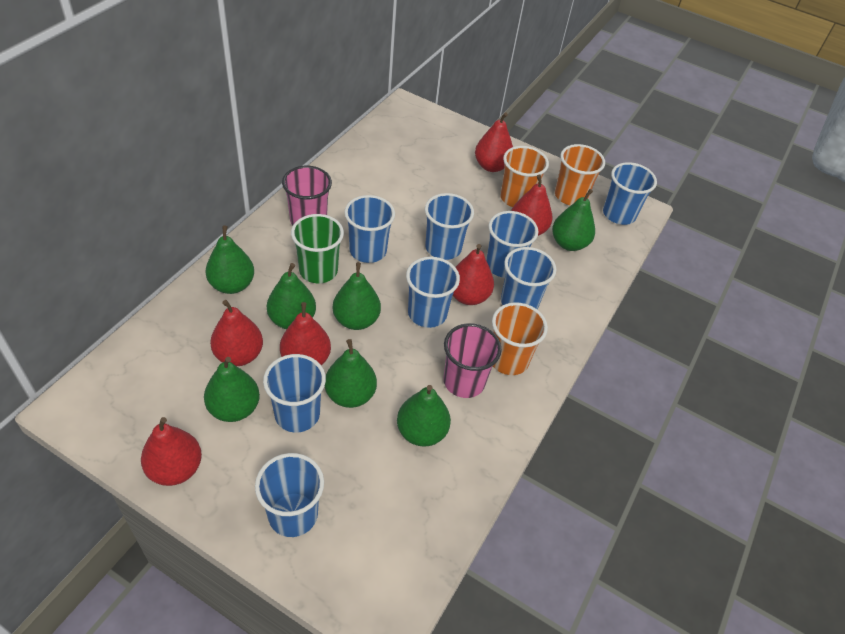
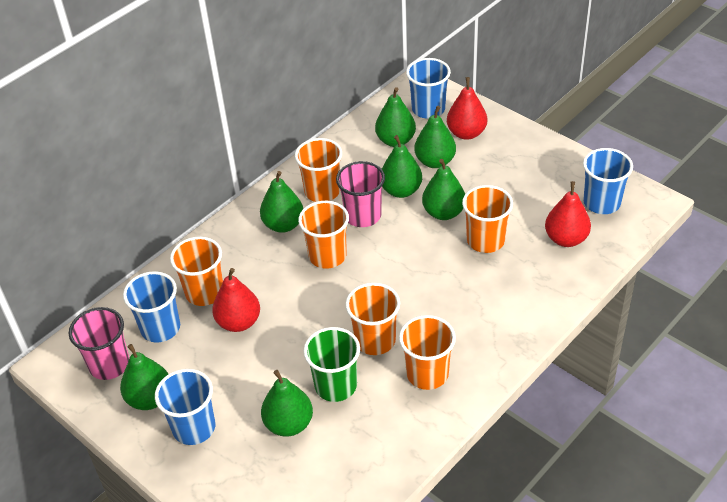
blue cup: 8 -> 4
orange cup: 3 -> 6
red pear: 6 -> 3

